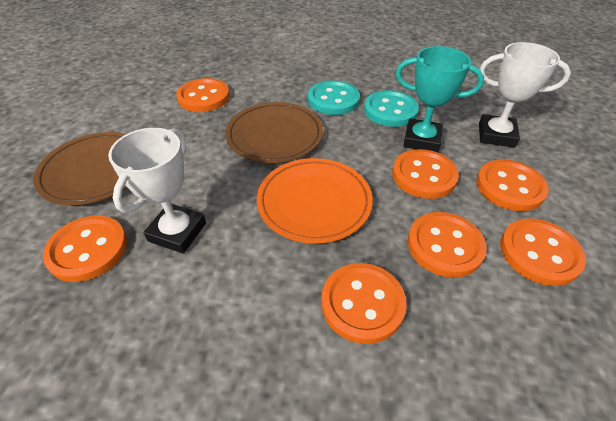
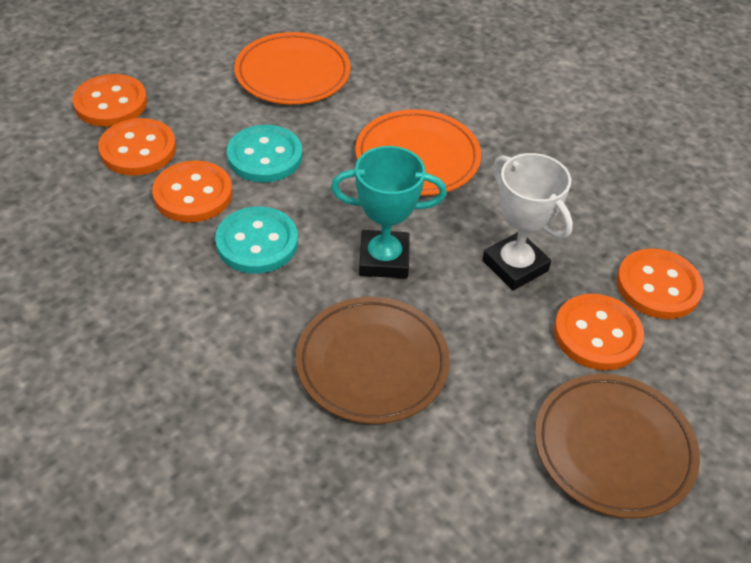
orange button: 7 -> 5
orange plate: 1 -> 2
white trophy: 2 -> 1

